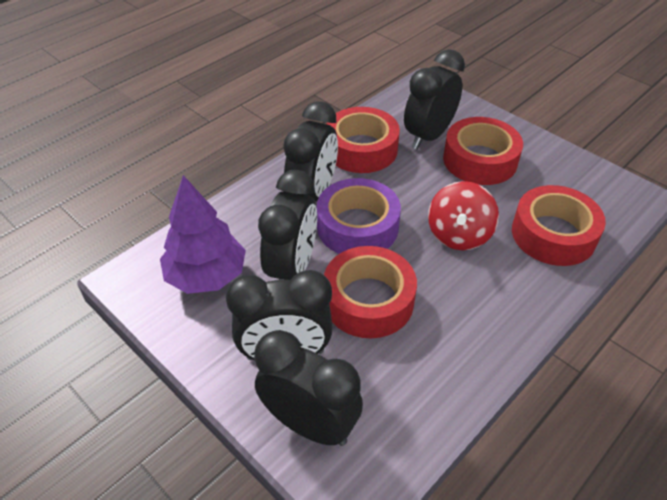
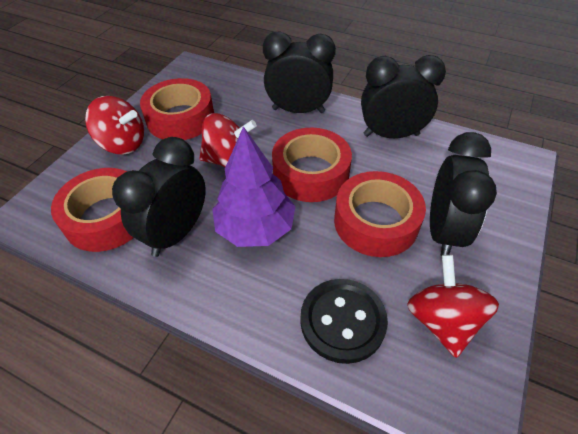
black button: 0 -> 1
black clock: 5 -> 4
purple tape: 1 -> 0
red spinning top: 1 -> 3

